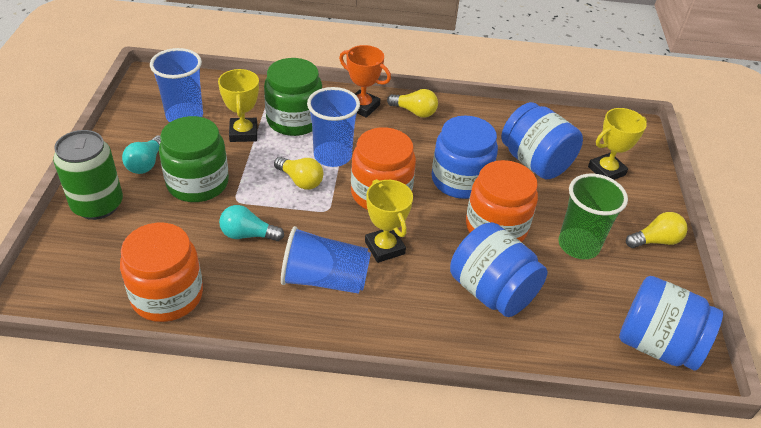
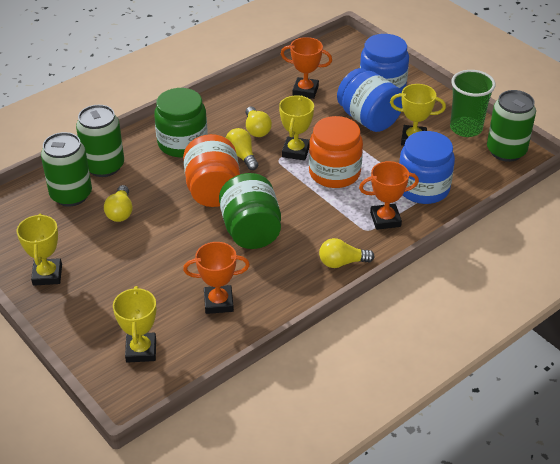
blue cup: 3 -> 0
blue jar: 4 -> 3
green can: 1 -> 3
orange jar: 3 -> 2
orange trophy: 1 -> 3
turquoise light bulb: 2 -> 0
yellow light bulb: 3 -> 4
yellow trophy: 3 -> 4

